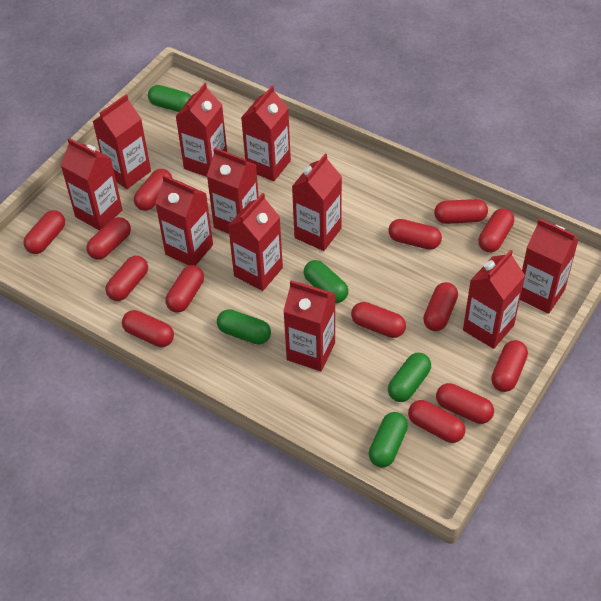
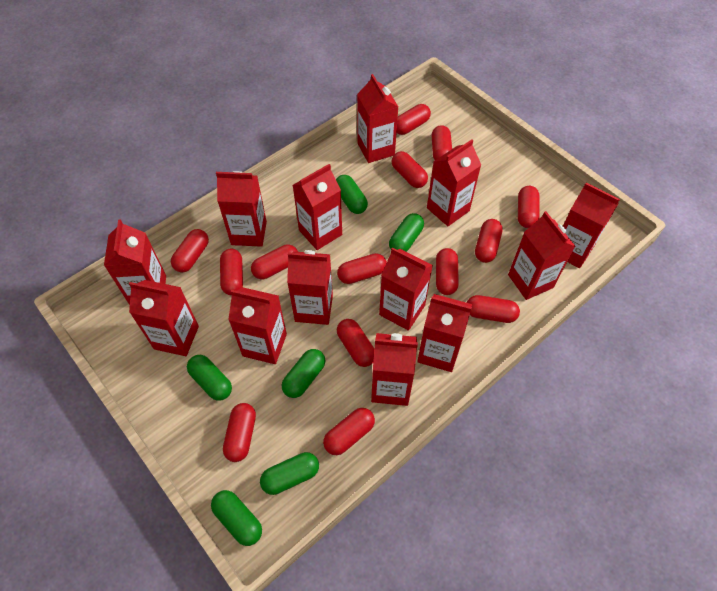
green capsule: 5 -> 6
red carton: 11 -> 13

